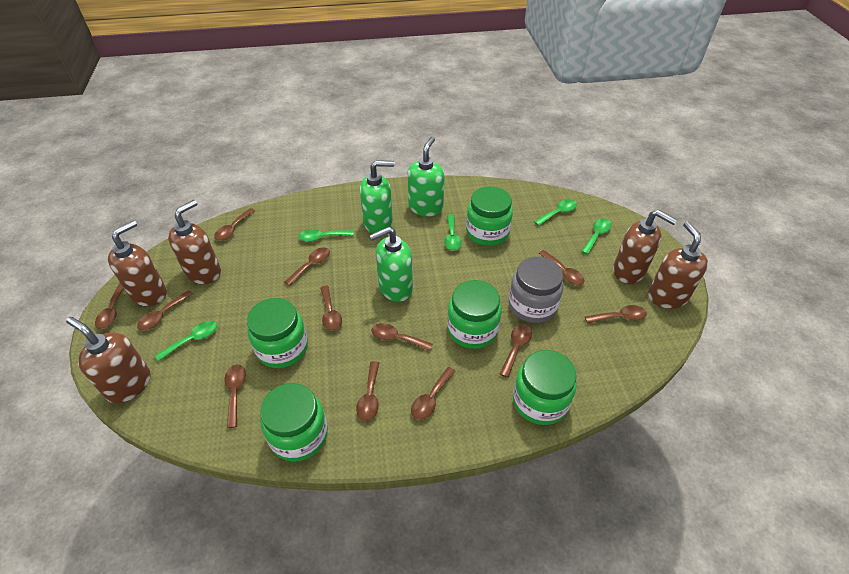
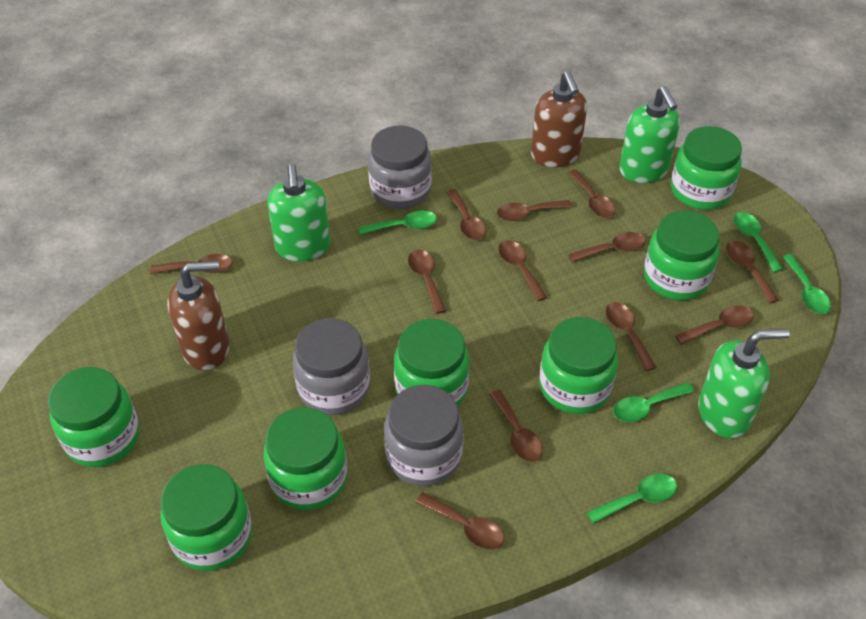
brown soap dispenser: 5 -> 2
green jar: 5 -> 7
grey jar: 1 -> 3

